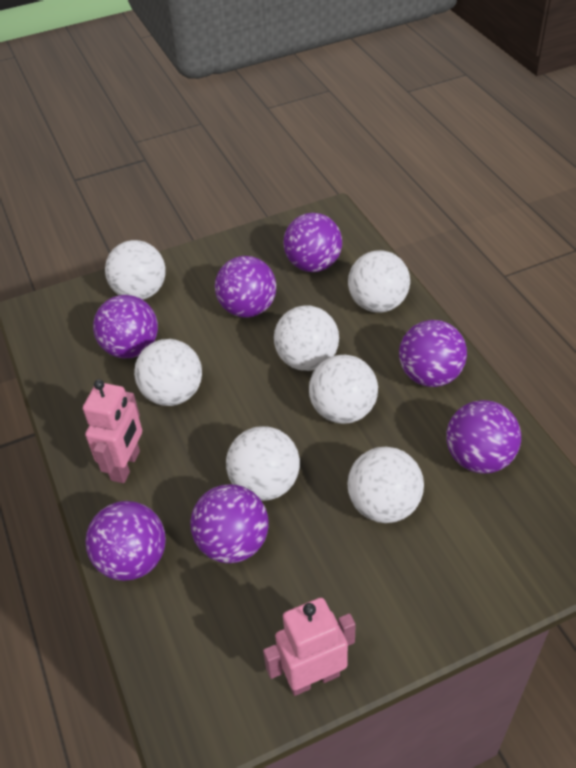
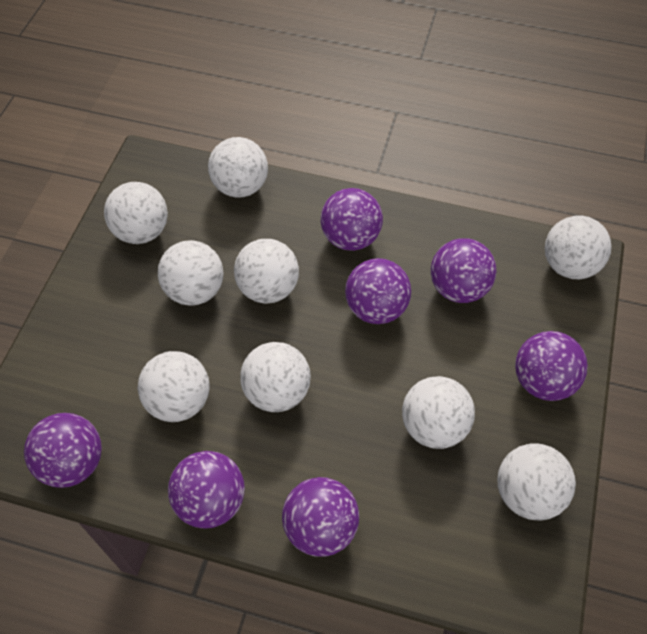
pink robot: 2 -> 0
white ball: 7 -> 9

